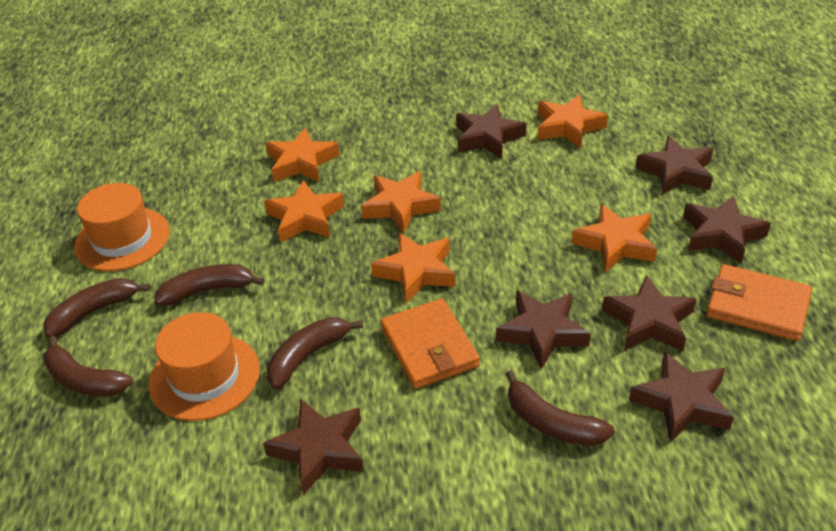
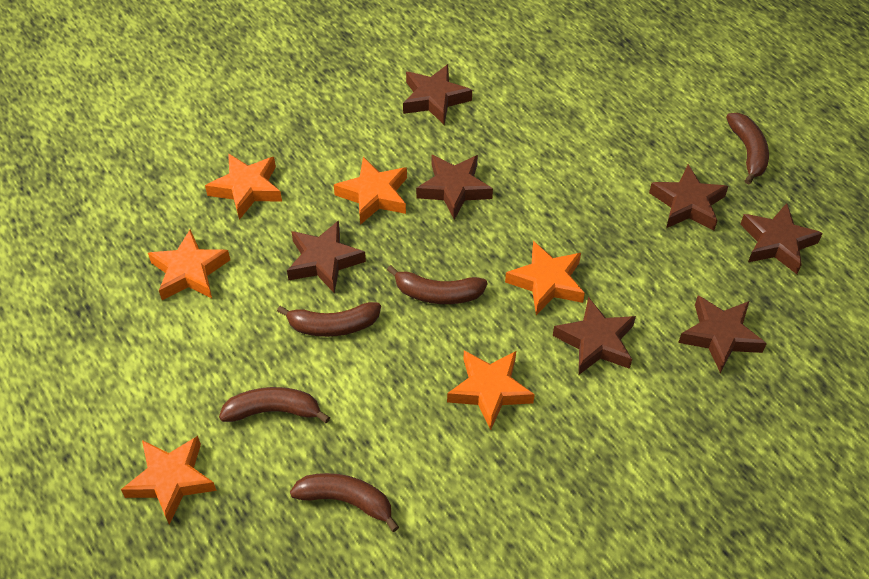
orange hat: 2 -> 0
orange wallet: 2 -> 0

